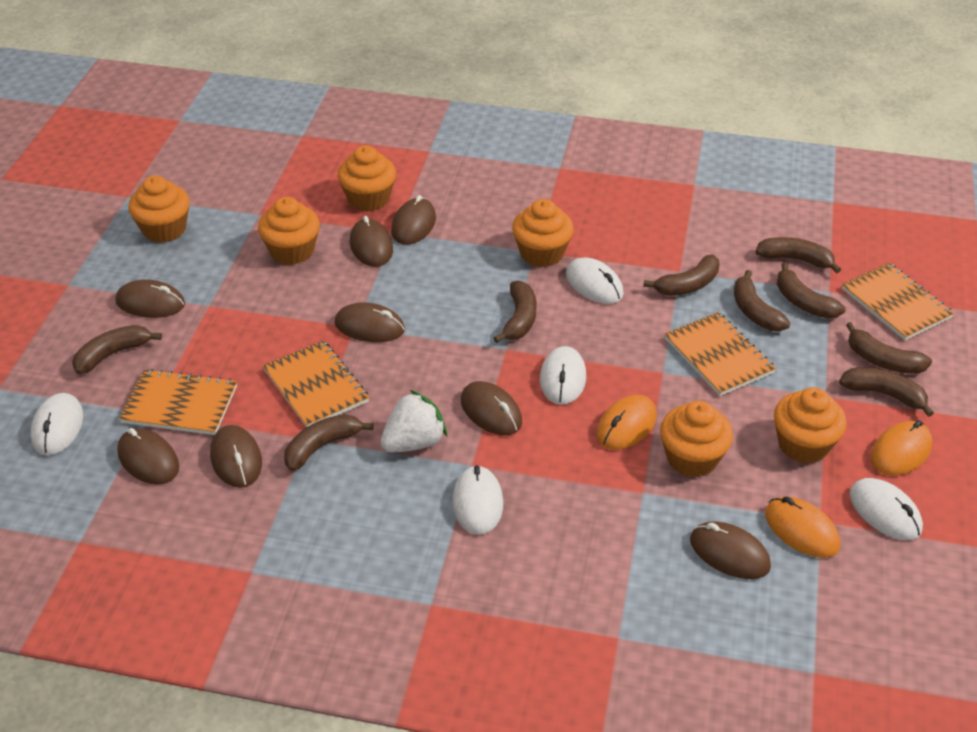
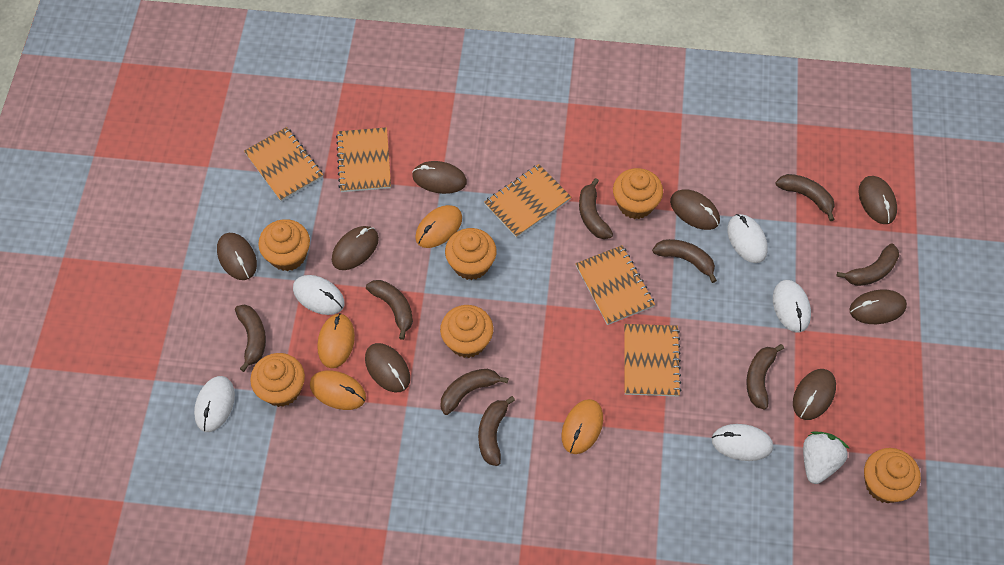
orange mouse: 3 -> 4
orange notebook: 4 -> 5

